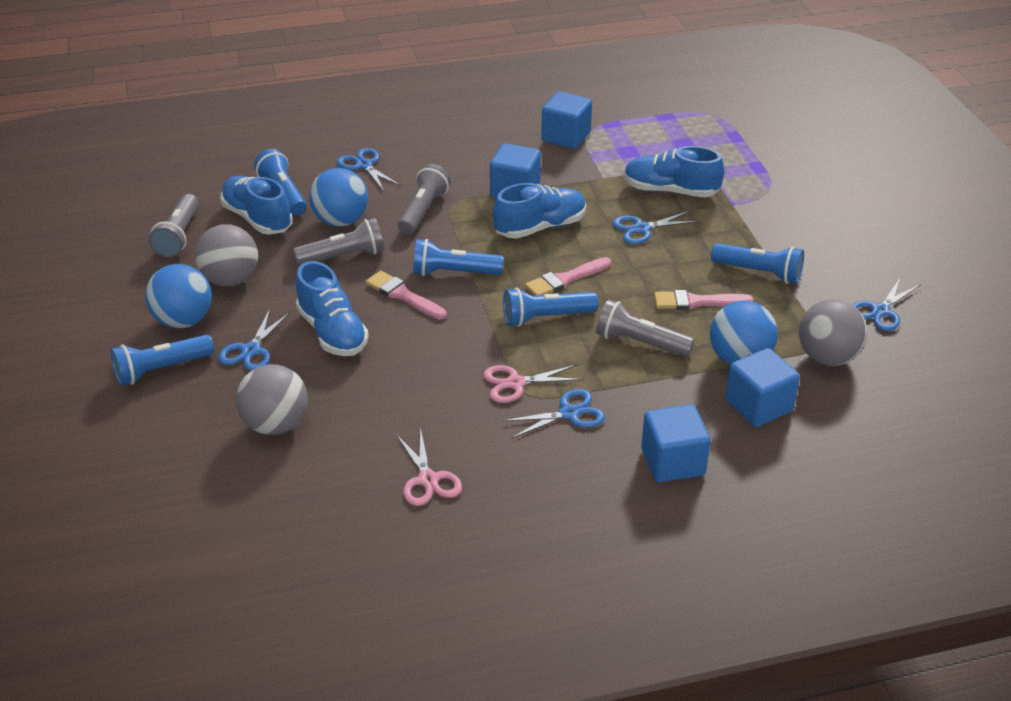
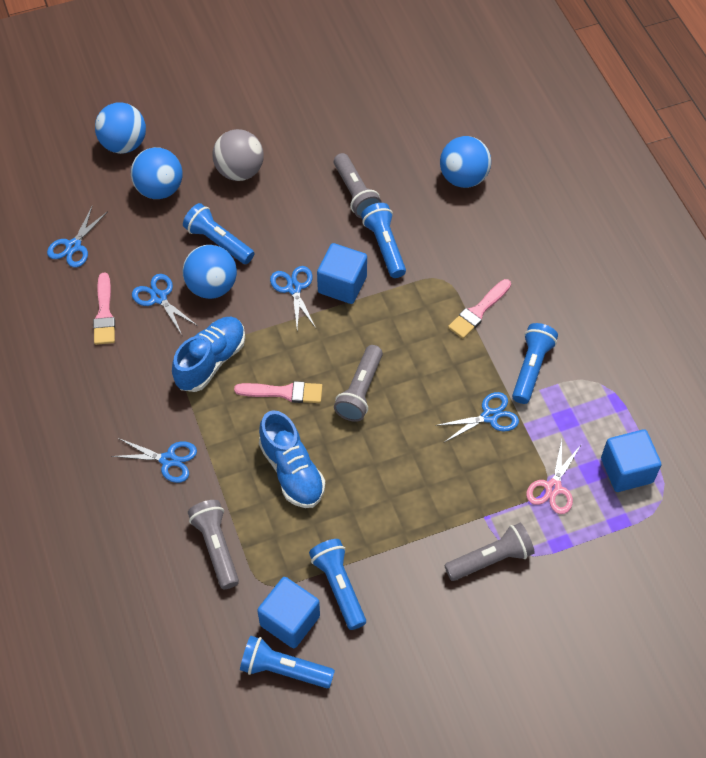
blue ball: 3 -> 4
blue cube: 4 -> 3
blue shoe: 4 -> 2
grey ball: 3 -> 1
pink scissors: 2 -> 1

